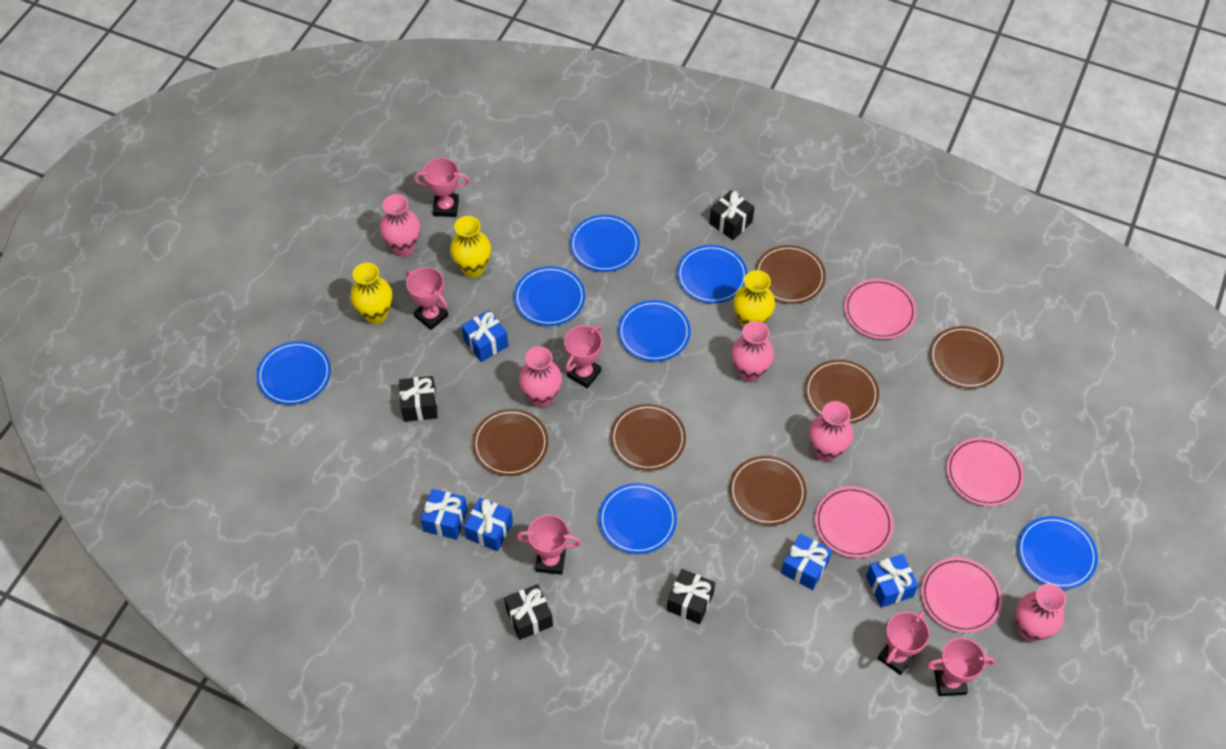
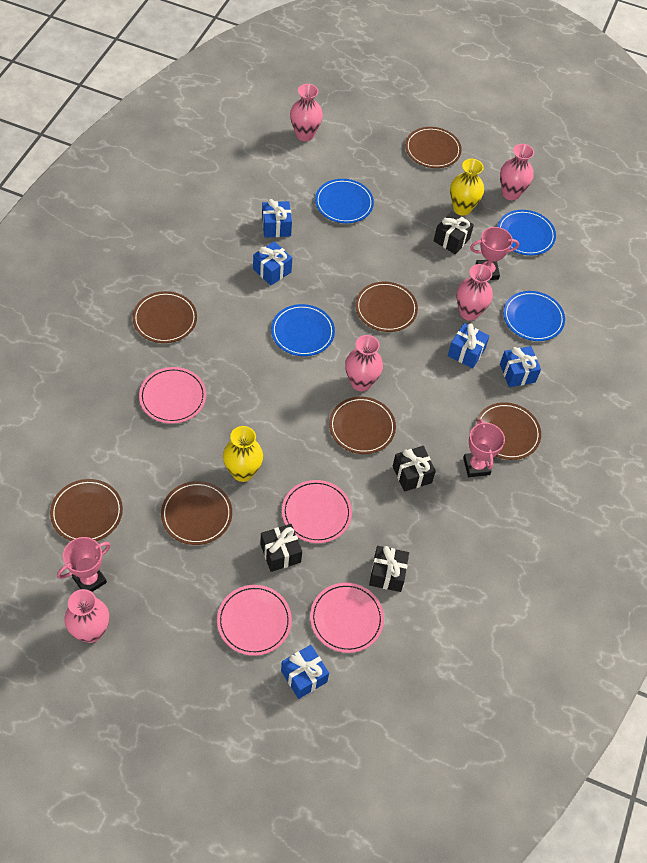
blue plate: 7 -> 4
brown plate: 6 -> 7
pink trophy: 6 -> 3
yellow vase: 3 -> 2

